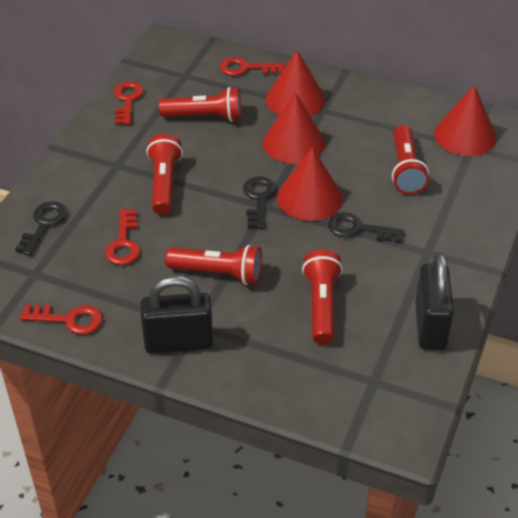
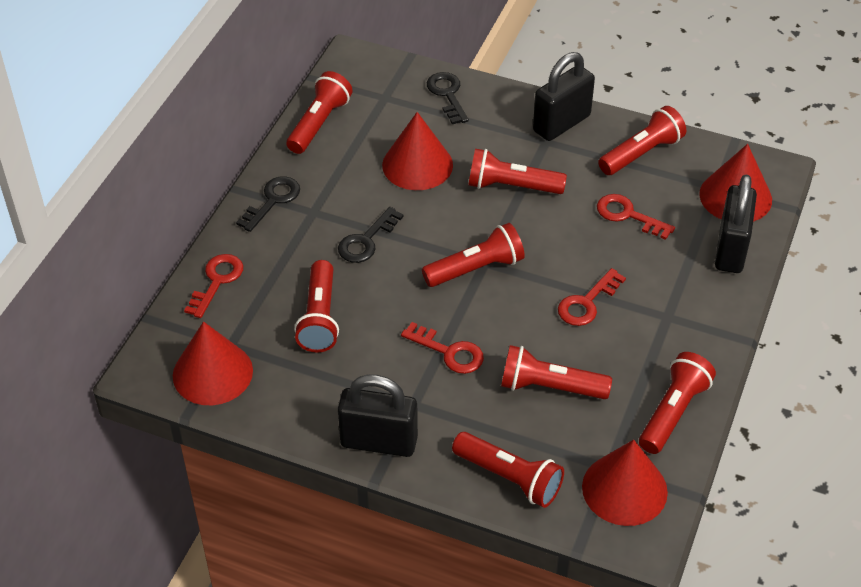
black padlock: 2 -> 3
red flashlight: 5 -> 8

